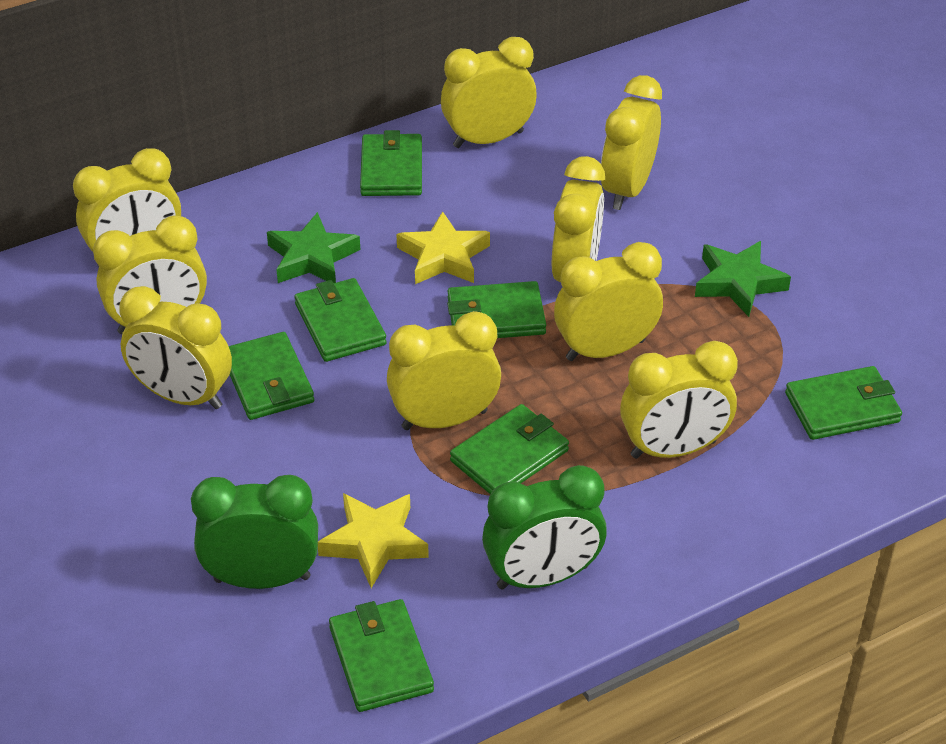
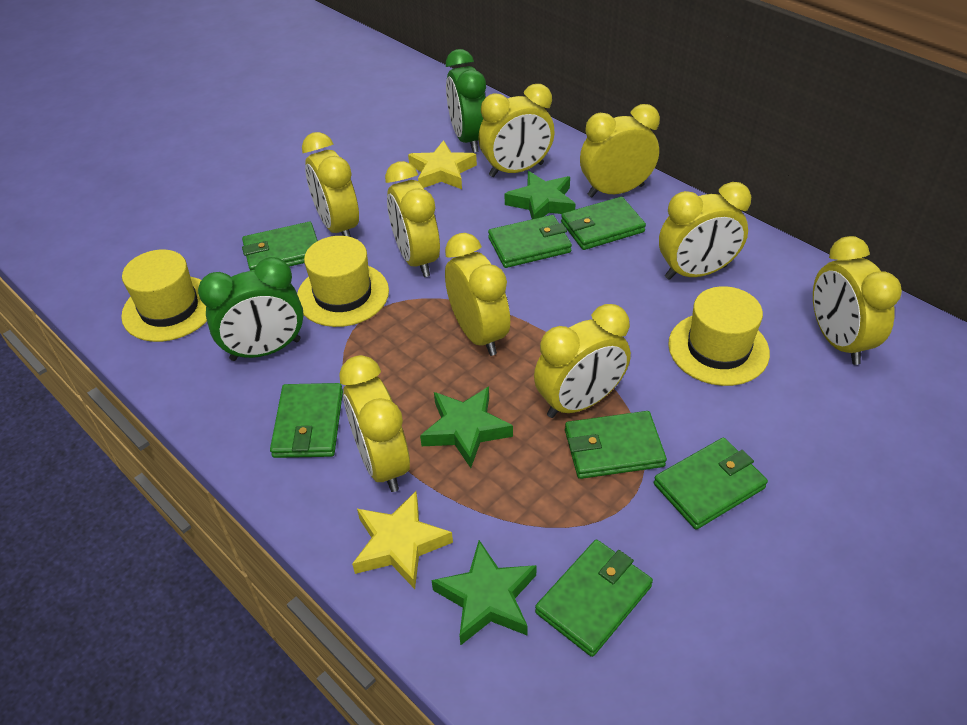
green star: 2 -> 3
yellow hat: 0 -> 3

